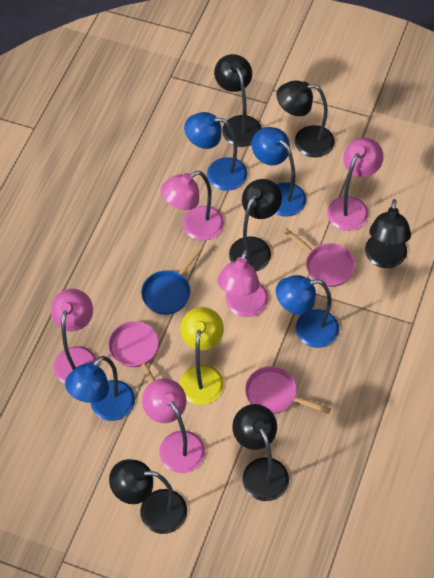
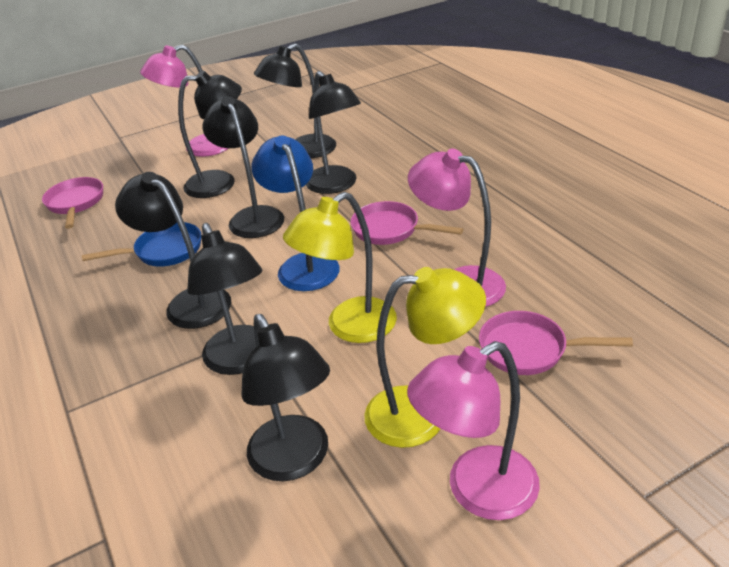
black lamp: 6 -> 7
blue lamp: 4 -> 1
pink lamp: 5 -> 3
yellow lamp: 1 -> 2

